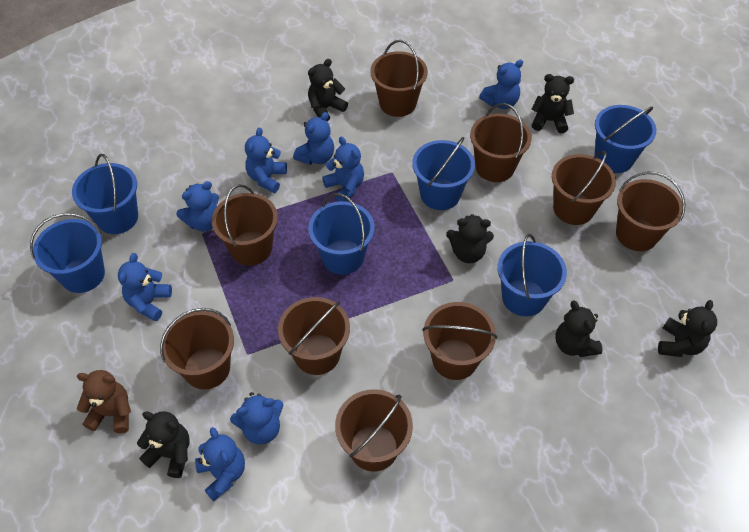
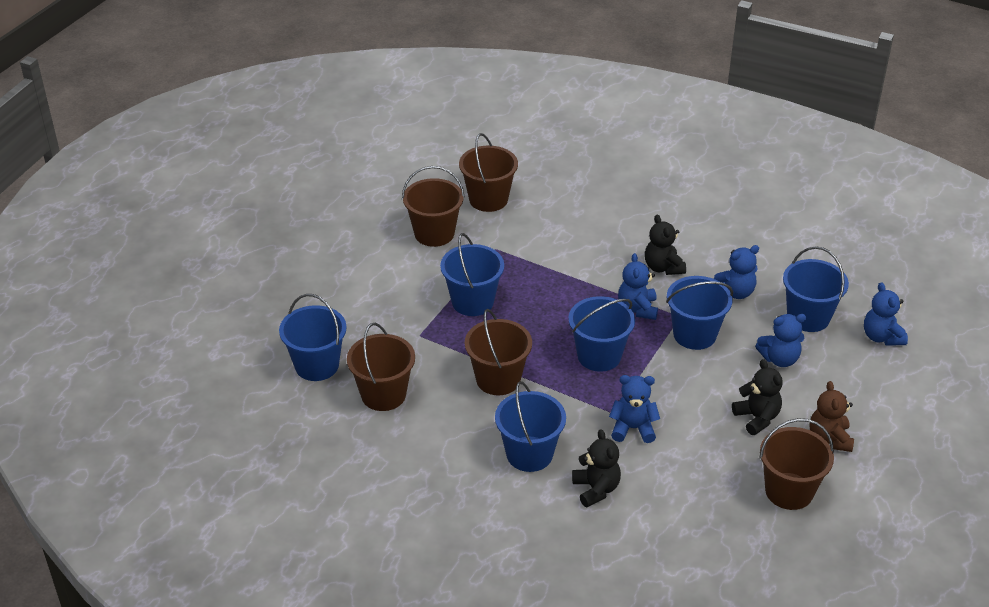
black teddy bear: 6 -> 3
blue teddy bear: 8 -> 5
brown bucket: 9 -> 5

